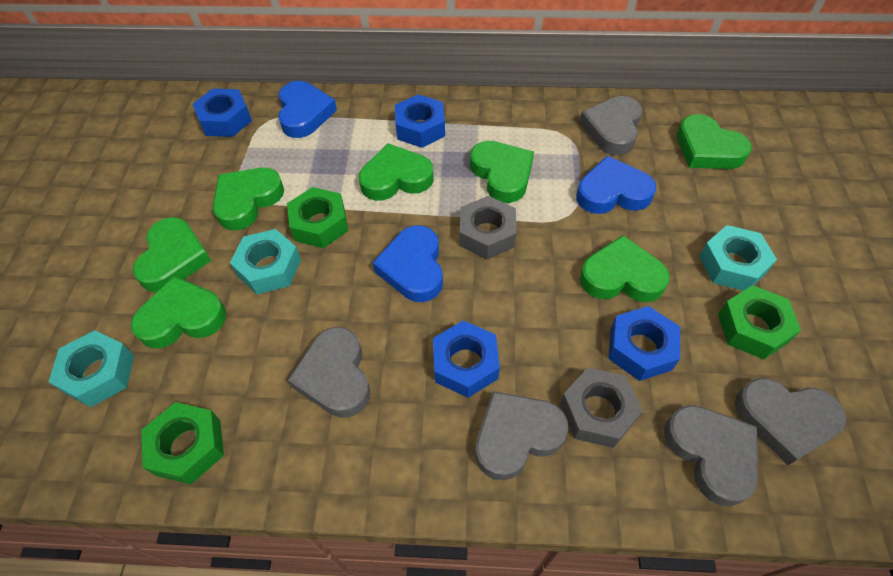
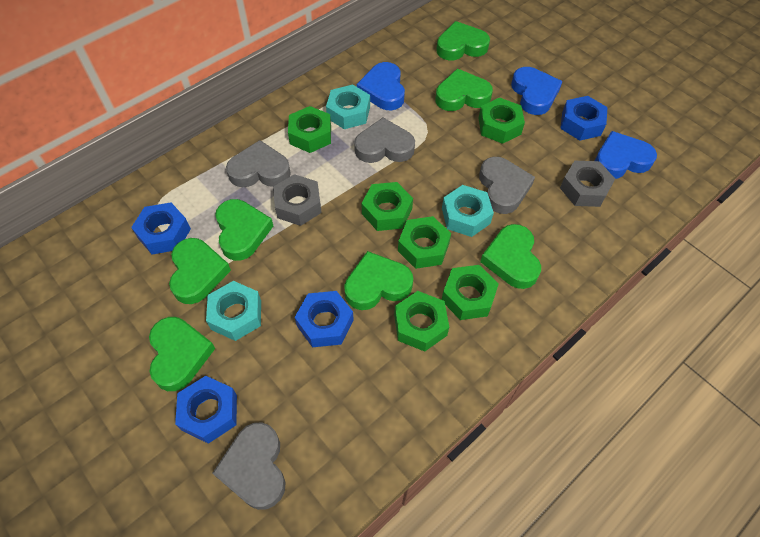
green nut: 3 -> 6
grey heart: 5 -> 4

